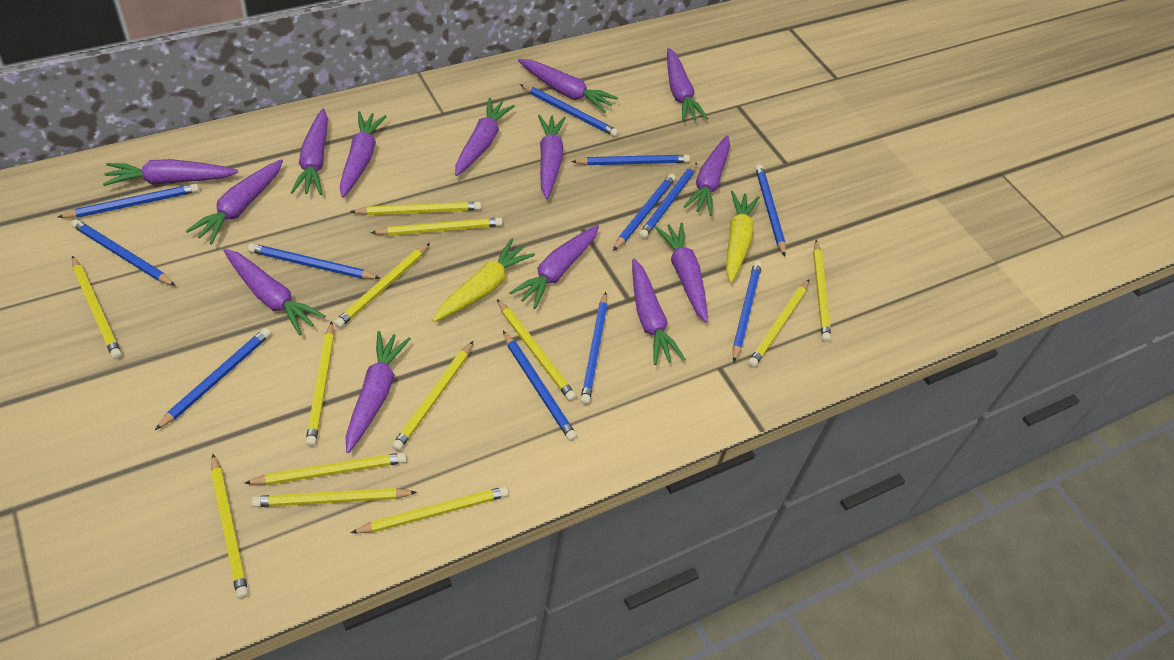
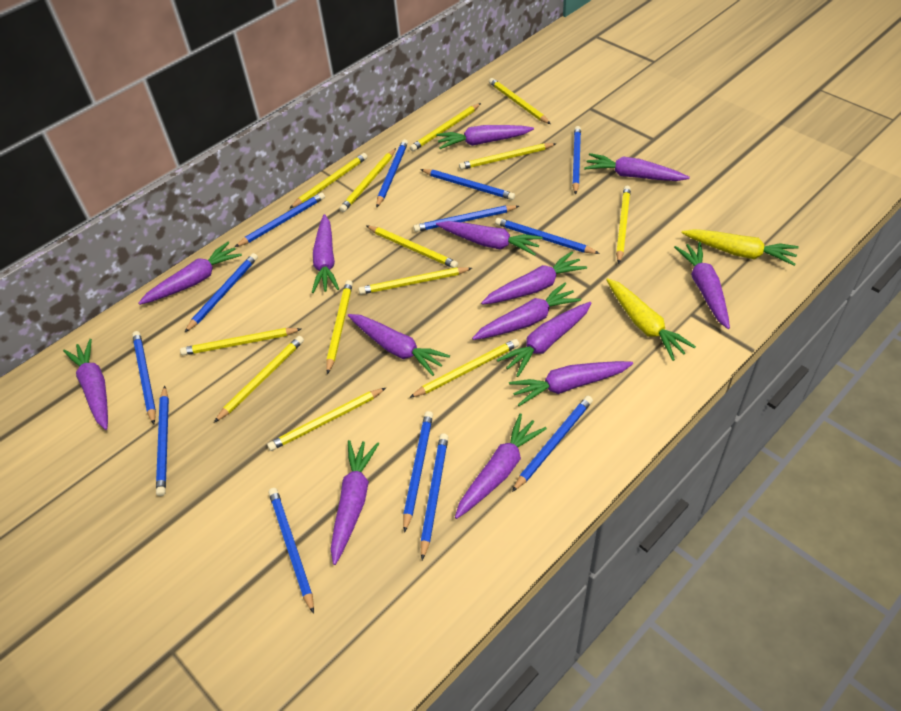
blue pencil: 12 -> 13

